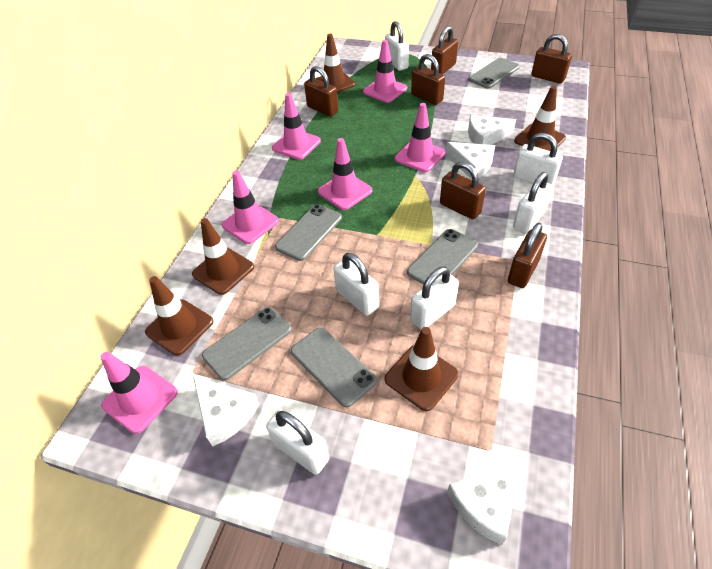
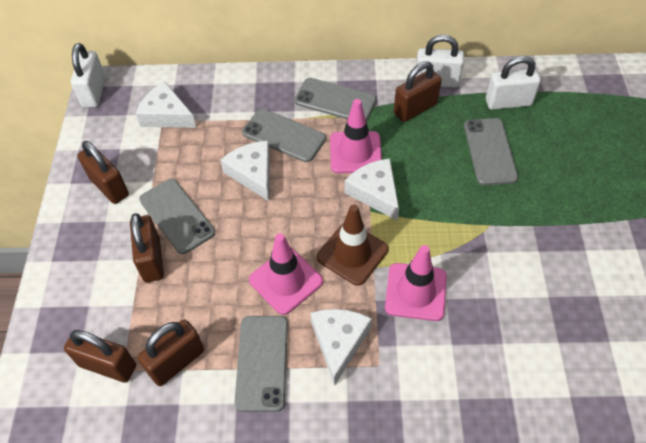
brown padlock: 6 -> 5
brown traffic cone: 5 -> 1
pink traffic cone: 6 -> 3
white padlock: 6 -> 3

